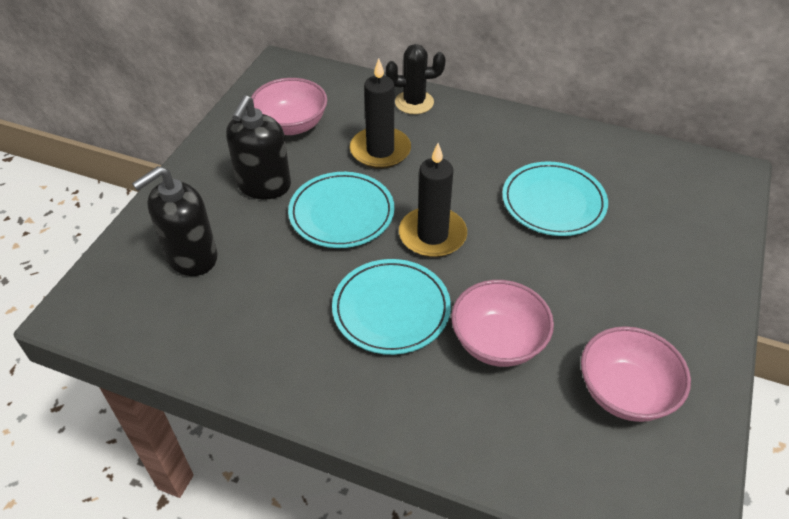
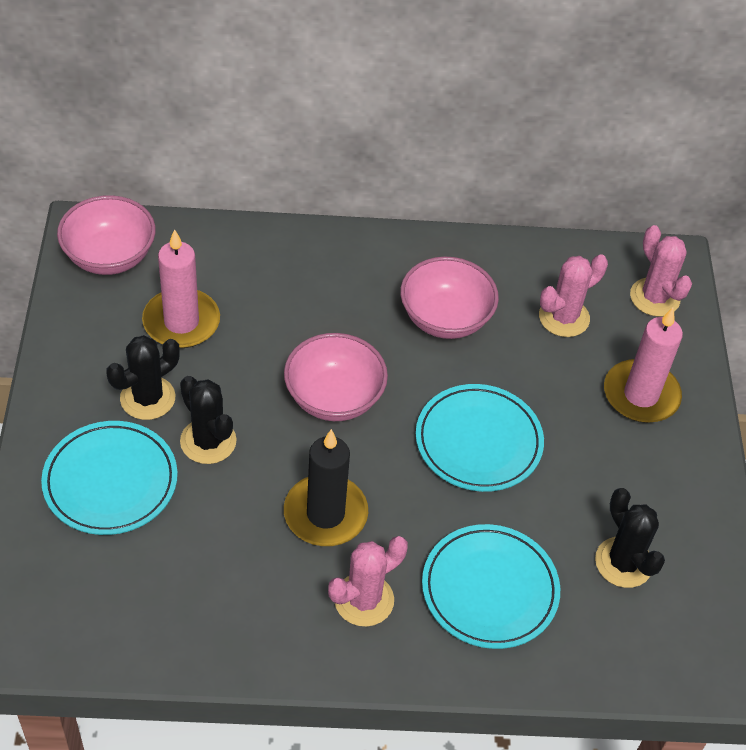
black cactus: 1 -> 3
black candle: 2 -> 1
black soap dispenser: 2 -> 0
pink cactus: 0 -> 3
pink candle: 0 -> 2

